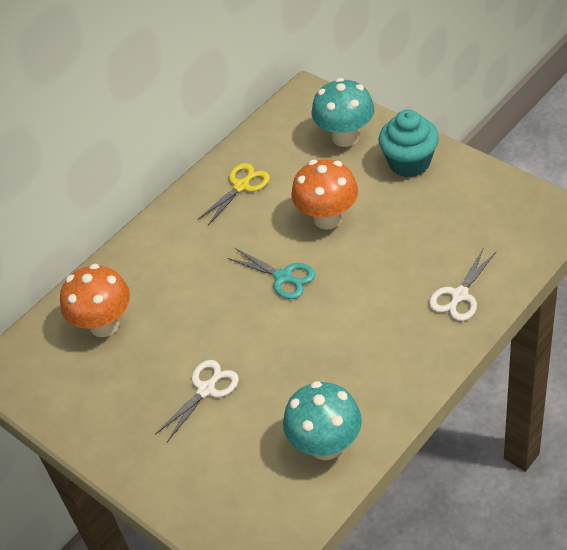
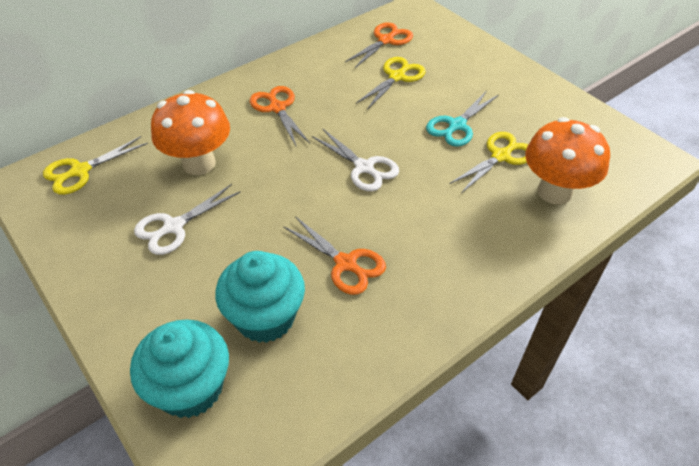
orange scissors: 0 -> 3
turquoise cupcake: 1 -> 2
turquoise mushroom: 2 -> 0
yellow scissors: 1 -> 3

